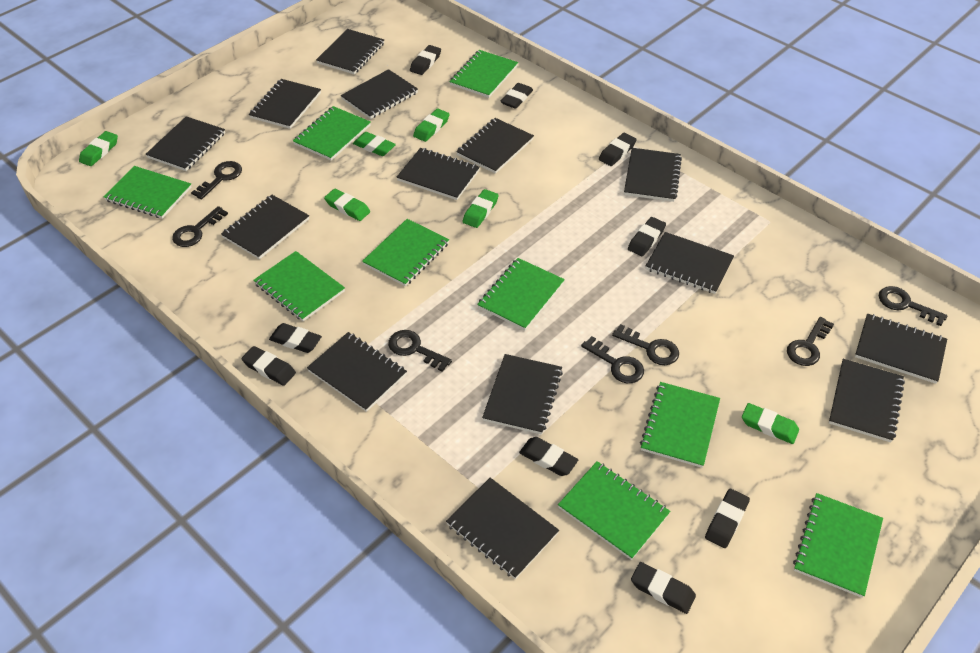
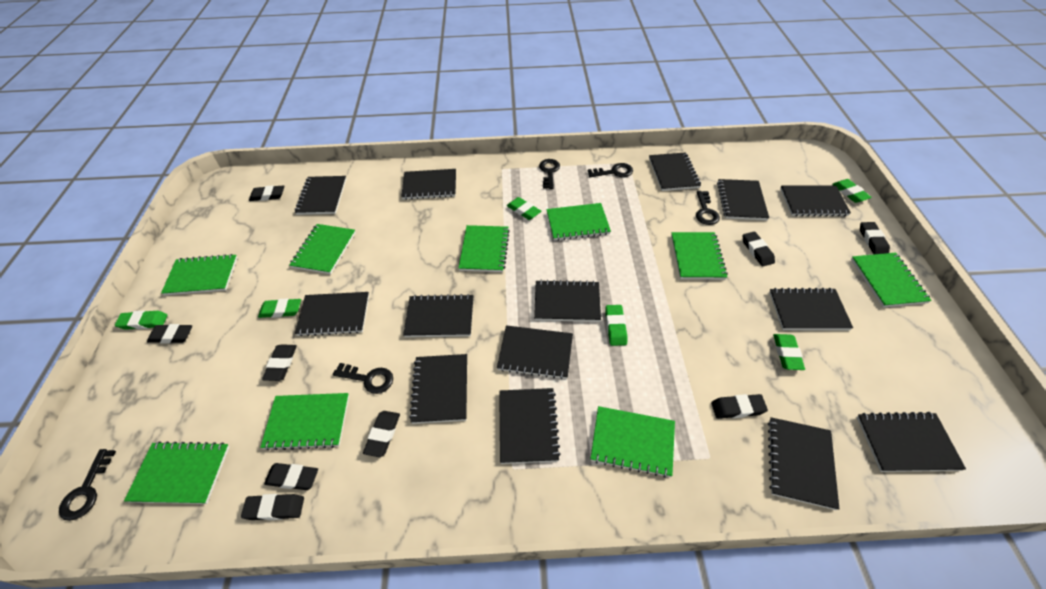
black key: 7 -> 5

